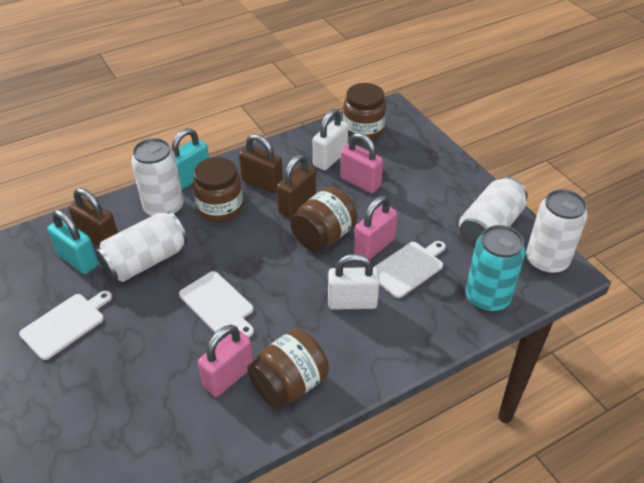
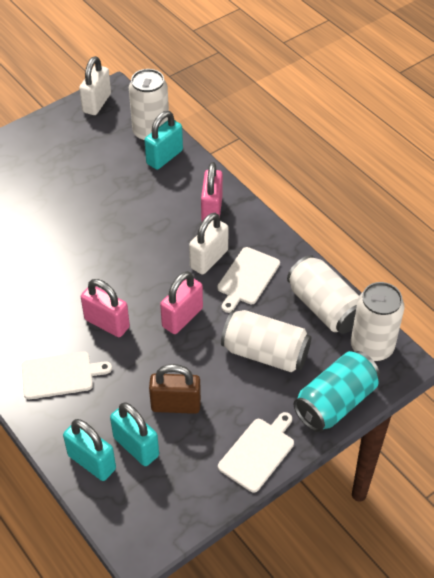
brown jar: 4 -> 0
brown padlock: 3 -> 1
turquoise padlock: 2 -> 3

